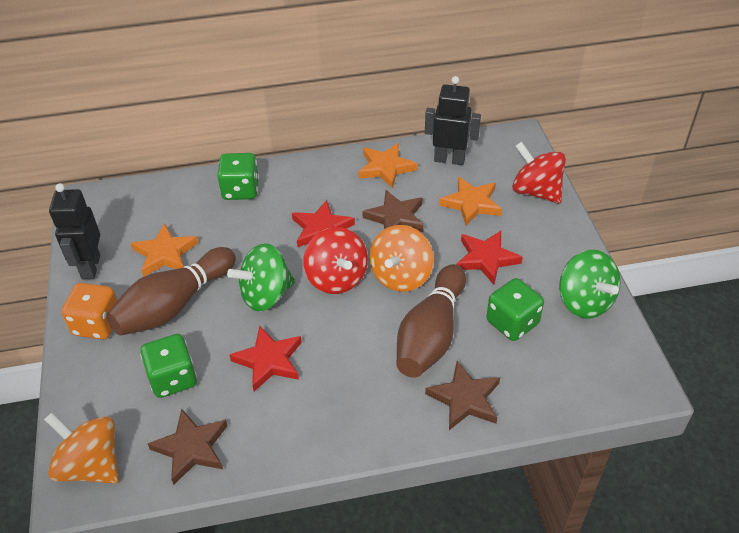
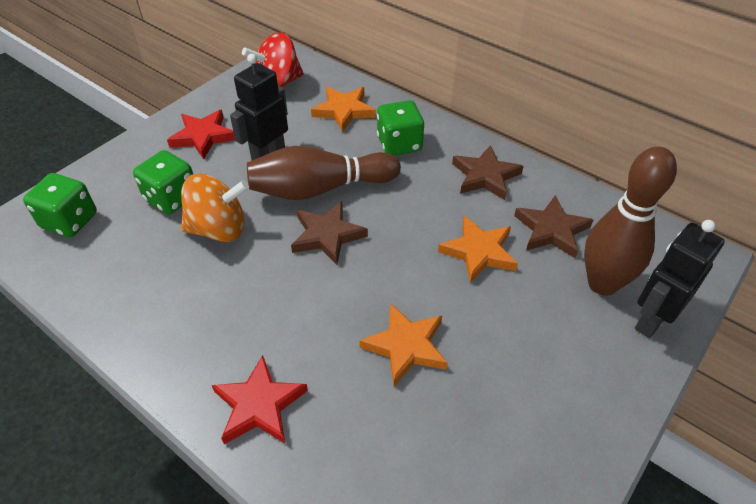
green spinning top: 2 -> 0
orange dice: 1 -> 0
orange spinning top: 2 -> 1
red spinning top: 2 -> 1
red star: 3 -> 2

